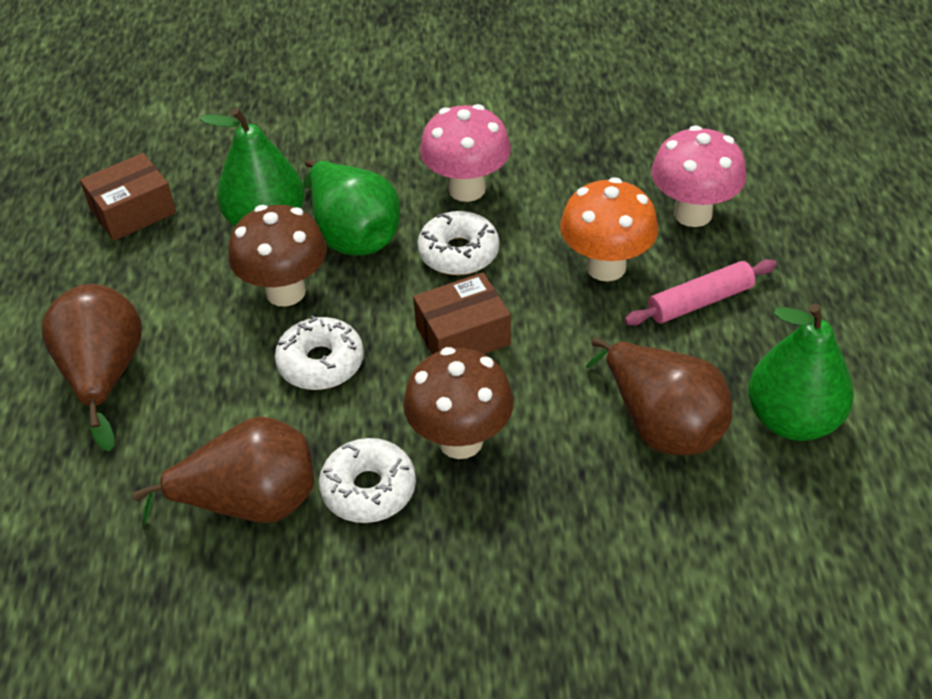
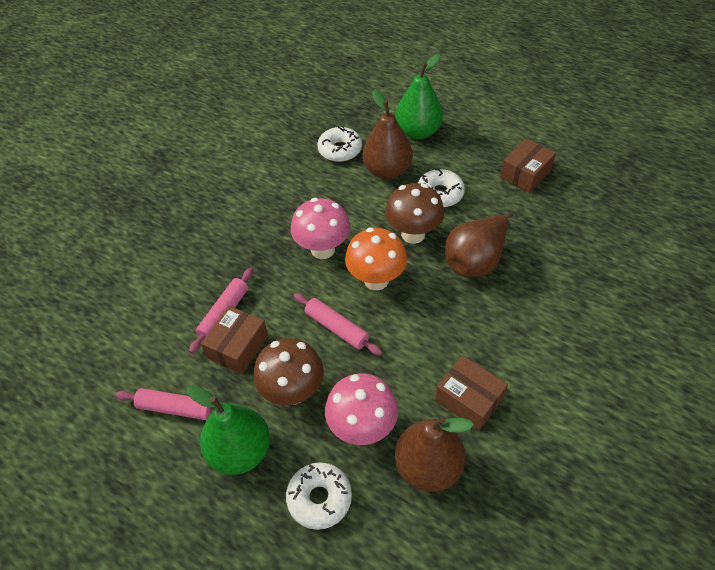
brown box: 2 -> 3
green pear: 3 -> 2
pink rolling pin: 1 -> 3

